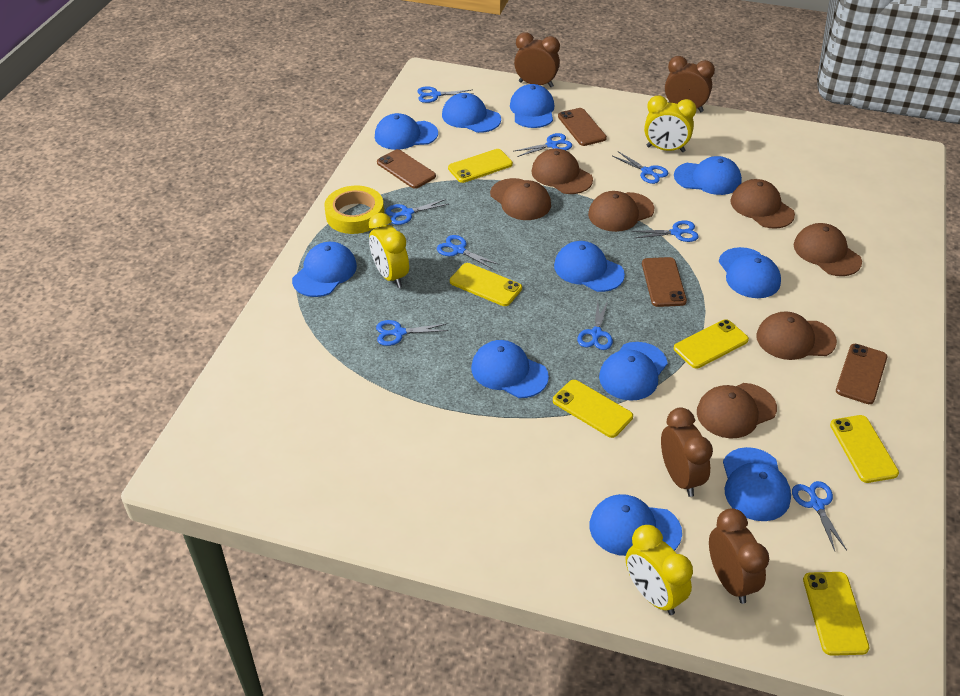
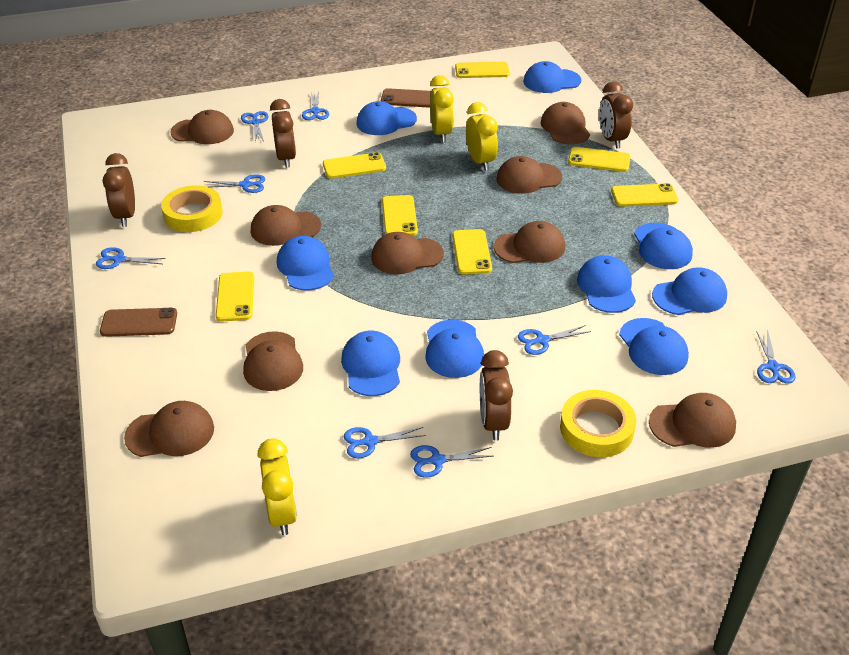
blue cap: 11 -> 9
blue scissors: 9 -> 8
brown cap: 7 -> 9
brown phone: 4 -> 2
yellow phone: 6 -> 7
yellow tape: 1 -> 2

